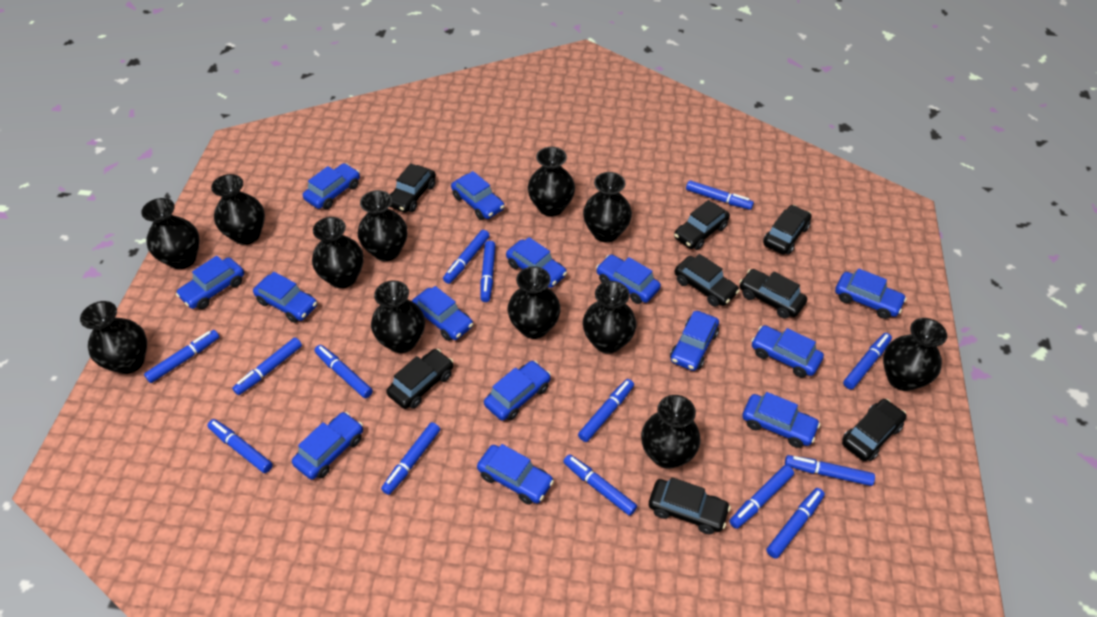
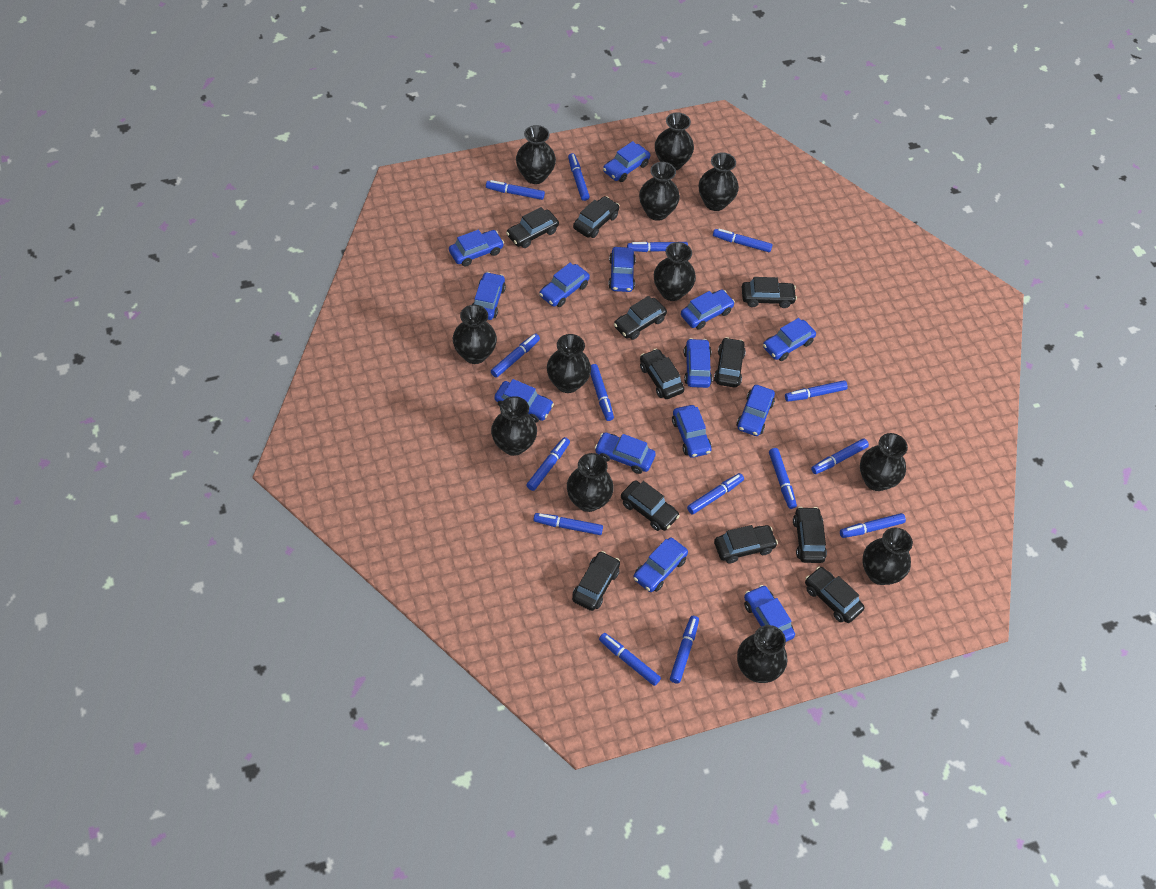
black car: 8 -> 11
blue marker: 14 -> 15

